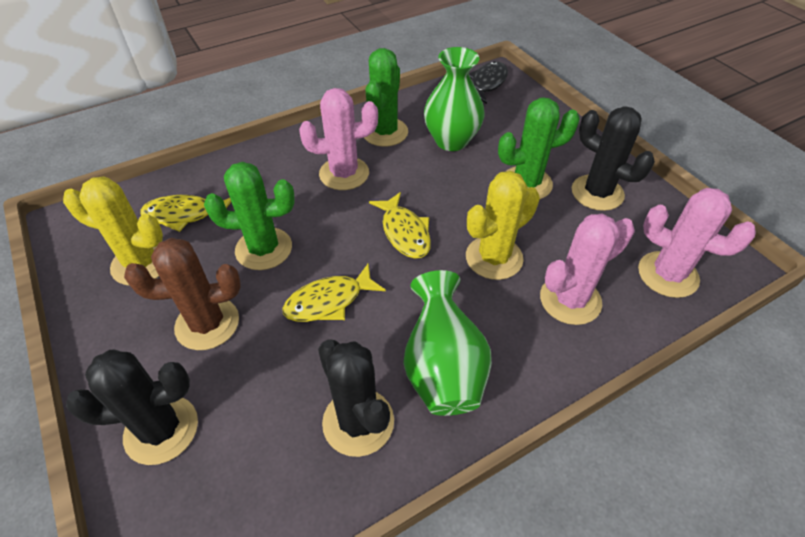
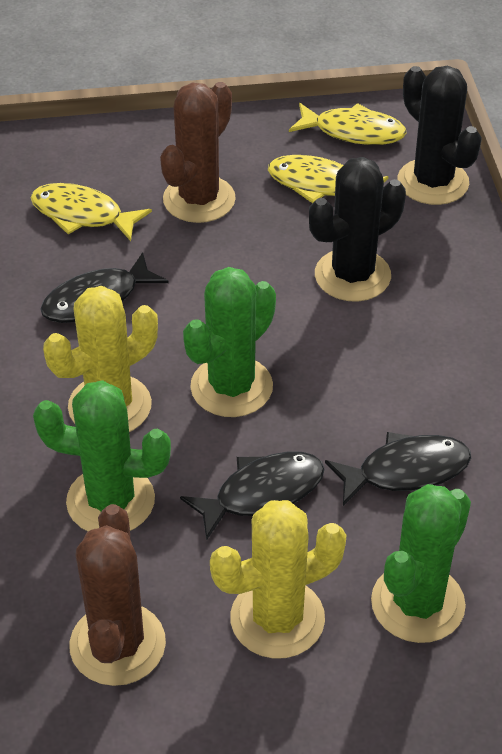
black cactus: 3 -> 2
black fish: 1 -> 3
brown cactus: 1 -> 2
green vase: 2 -> 0
pink cactus: 3 -> 0

